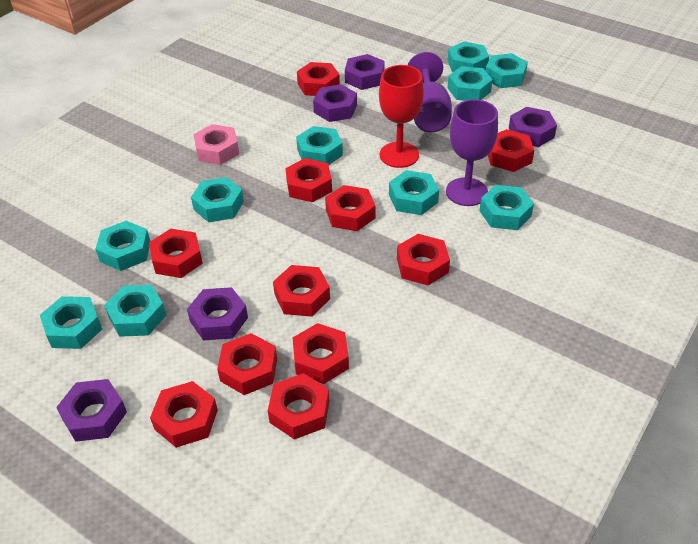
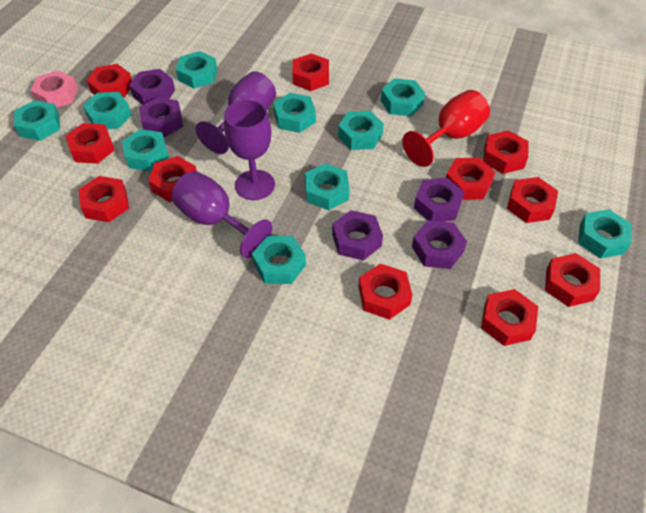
purple goblet: 2 -> 3

